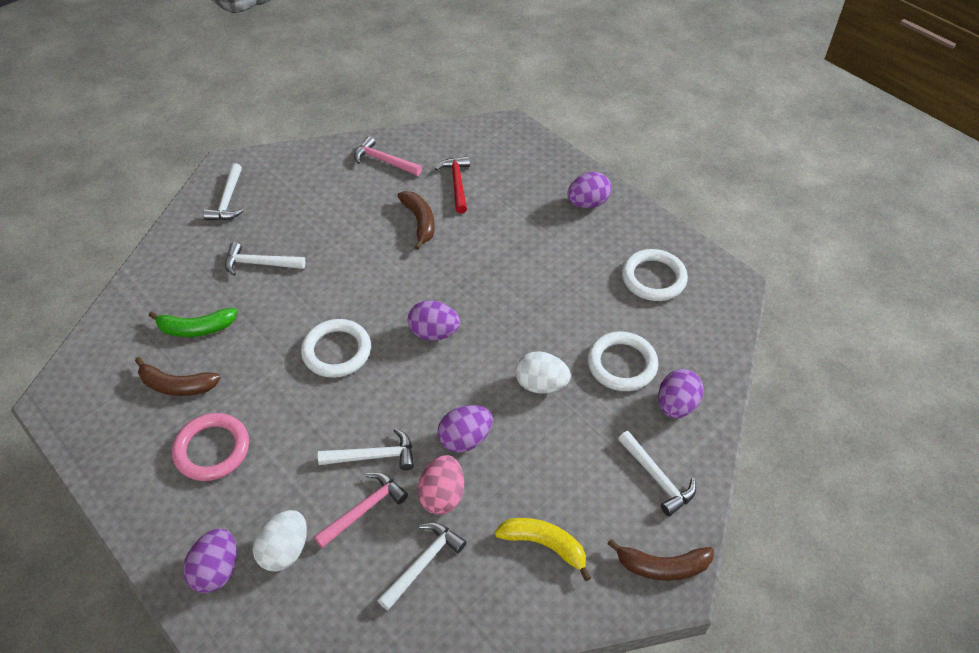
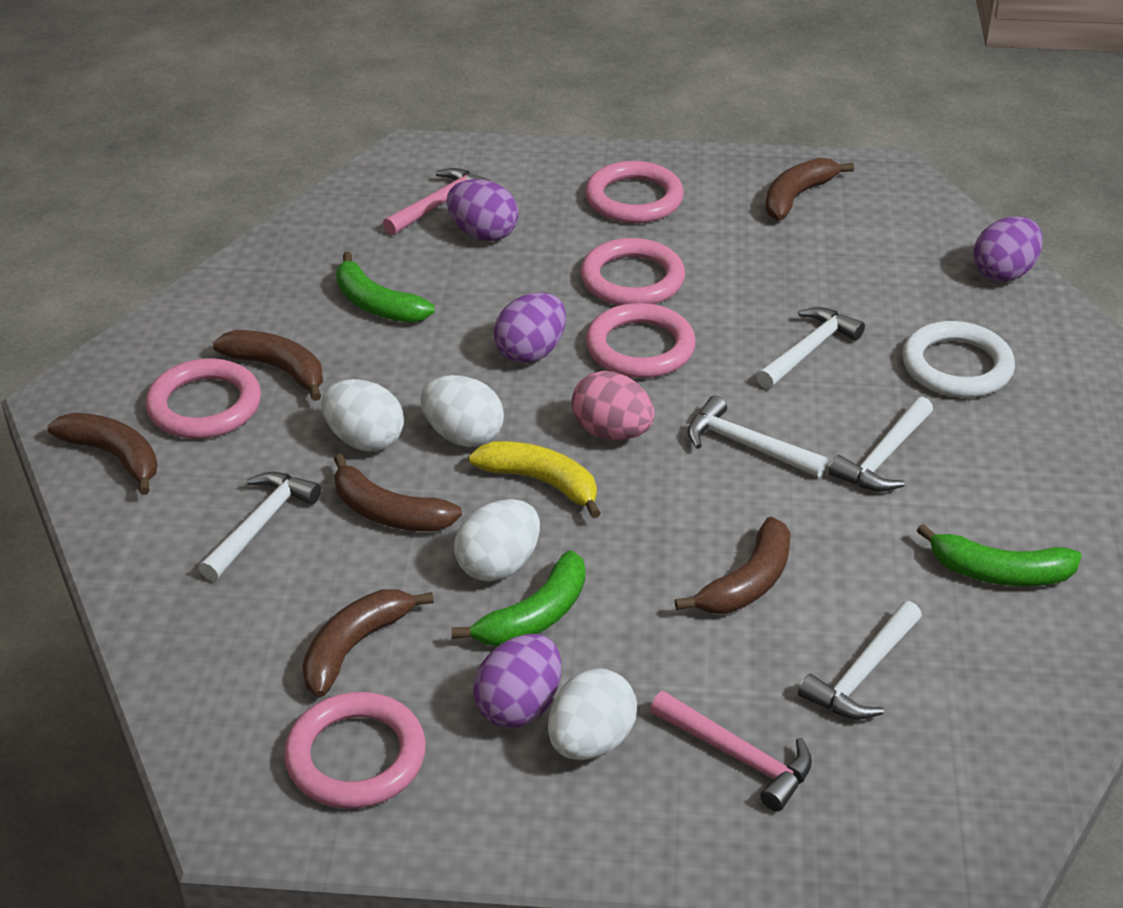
brown banana: 3 -> 6
green banana: 1 -> 3
pink ring: 1 -> 5
purple egg: 5 -> 4
red hammer: 1 -> 0
white egg: 2 -> 4
white ring: 3 -> 1

